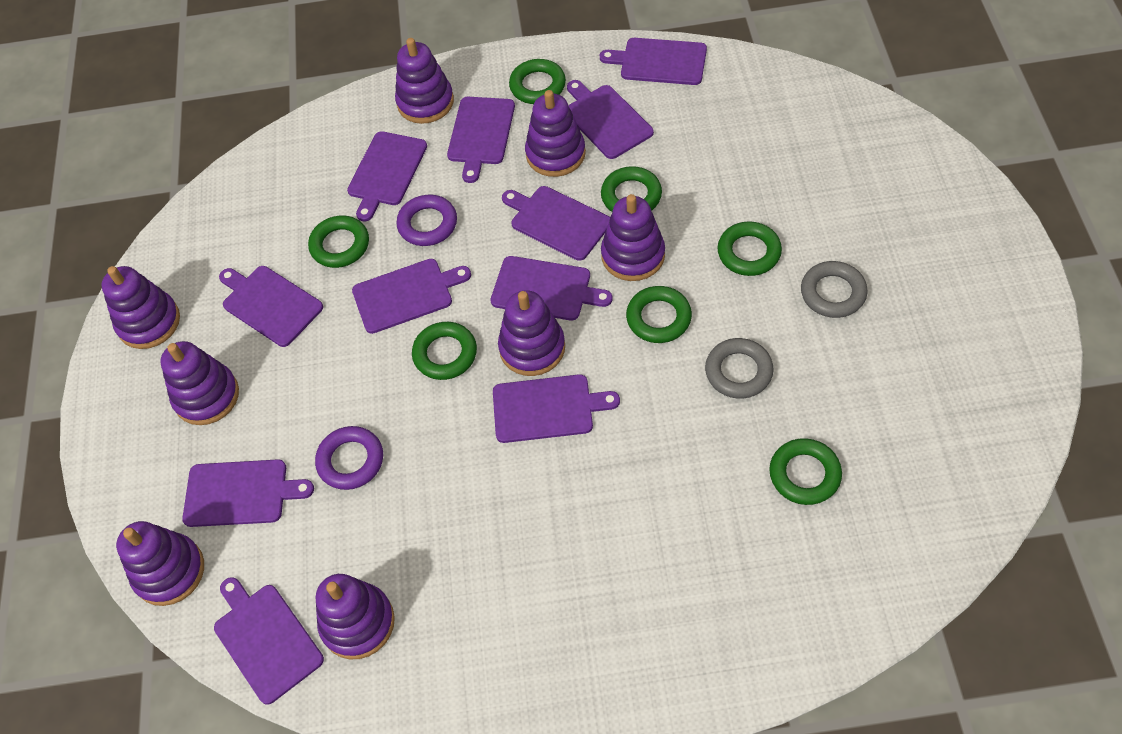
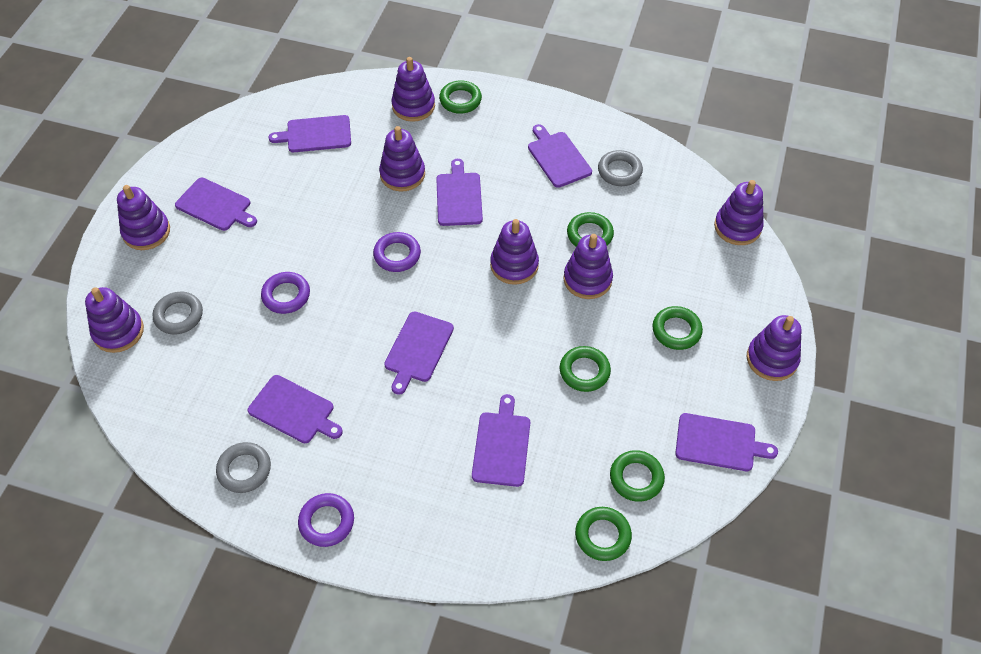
green ring: 7 -> 6
grey ring: 2 -> 3
purple cutting board: 11 -> 8
purple ring: 2 -> 3

